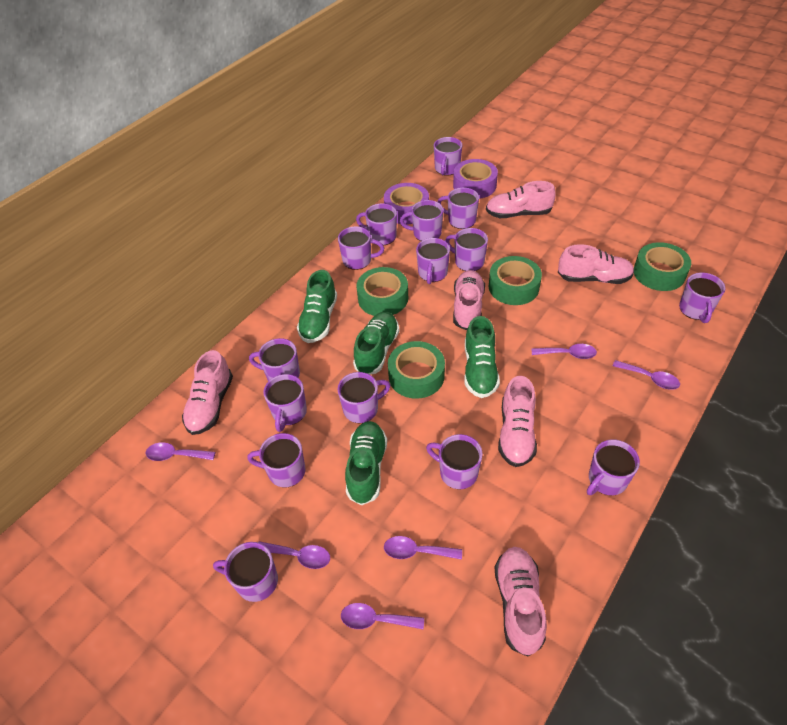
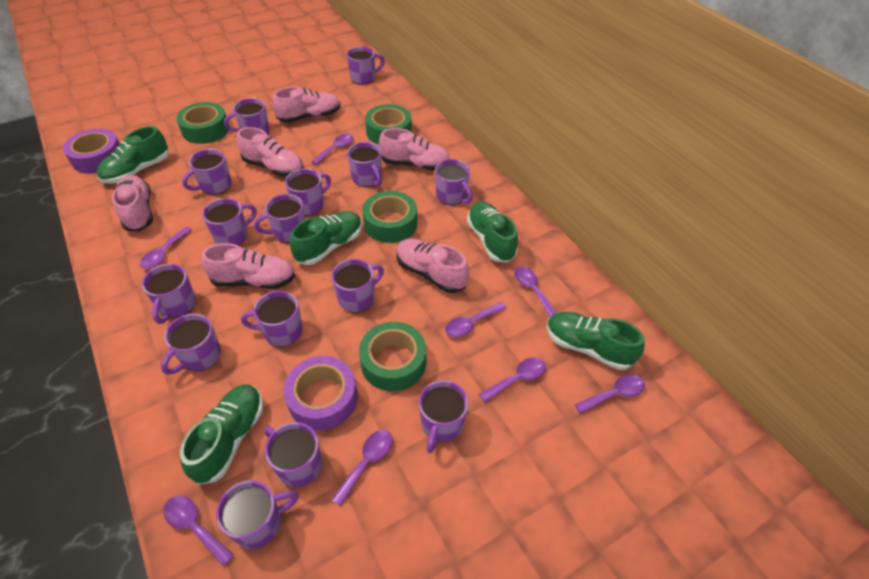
green shoe: 4 -> 5
purple spoon: 6 -> 8

